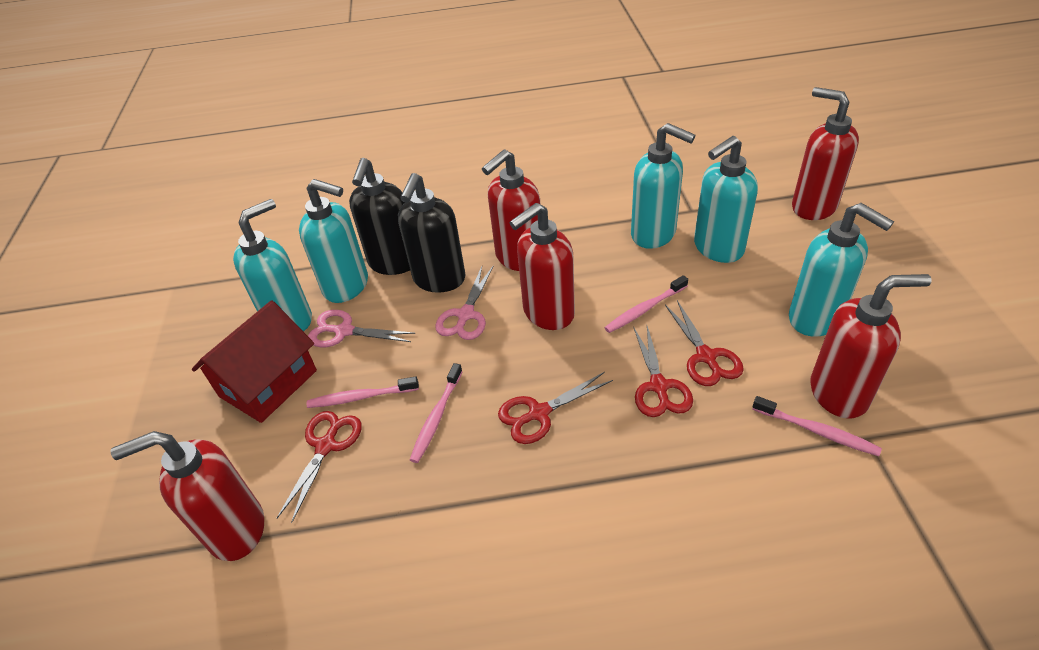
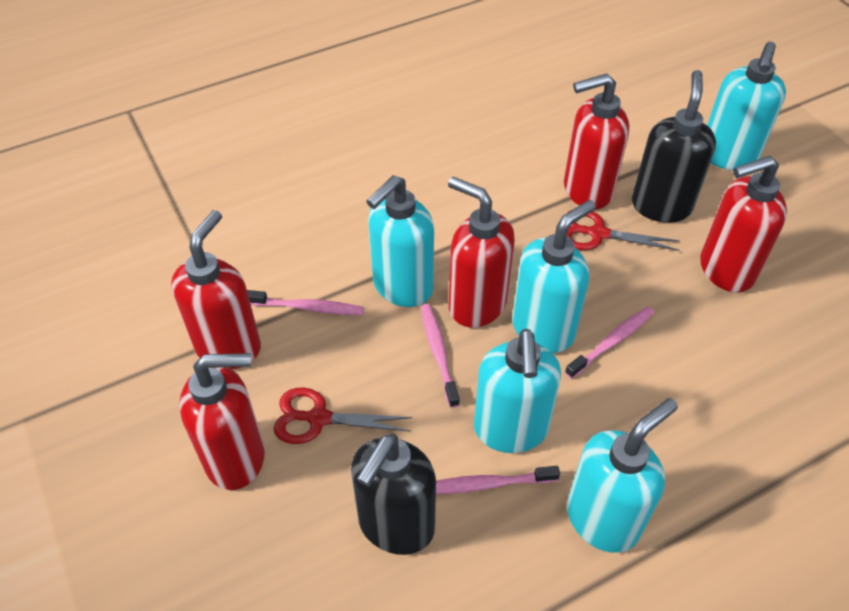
pink scissors: 2 -> 0
red house: 1 -> 0
red scissors: 4 -> 2

